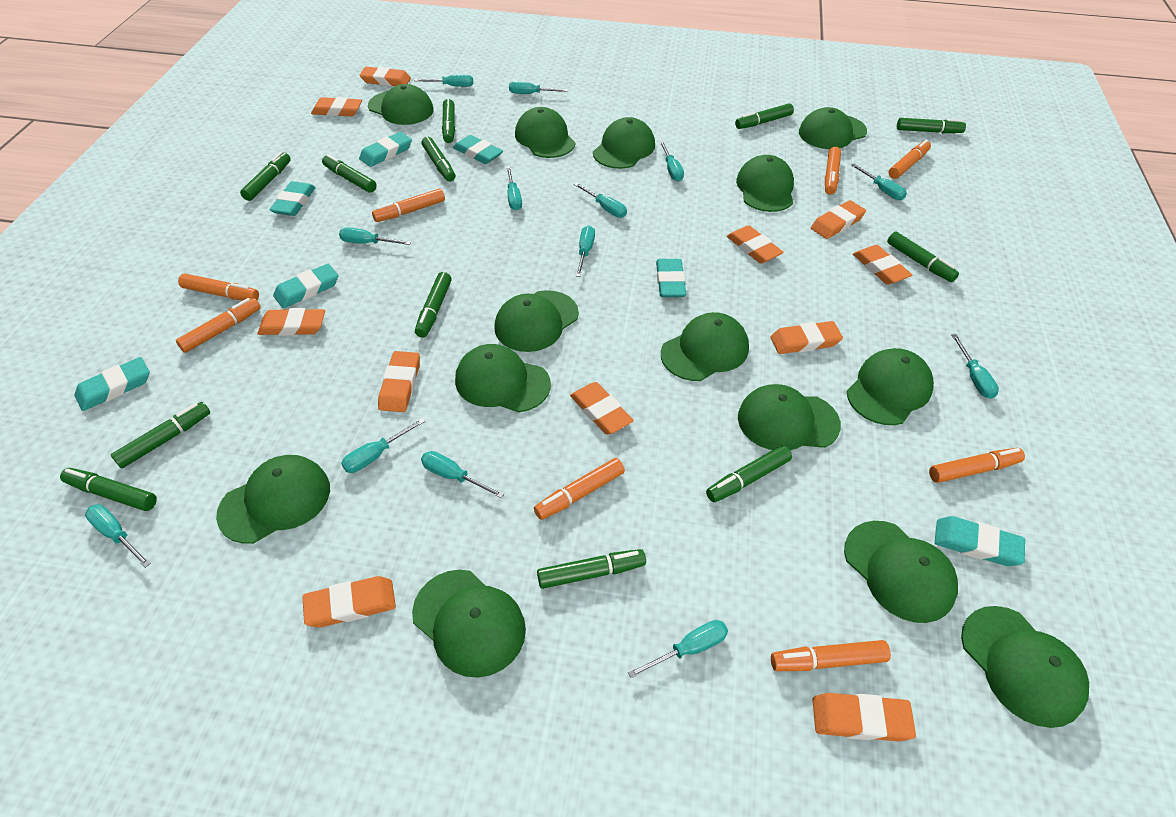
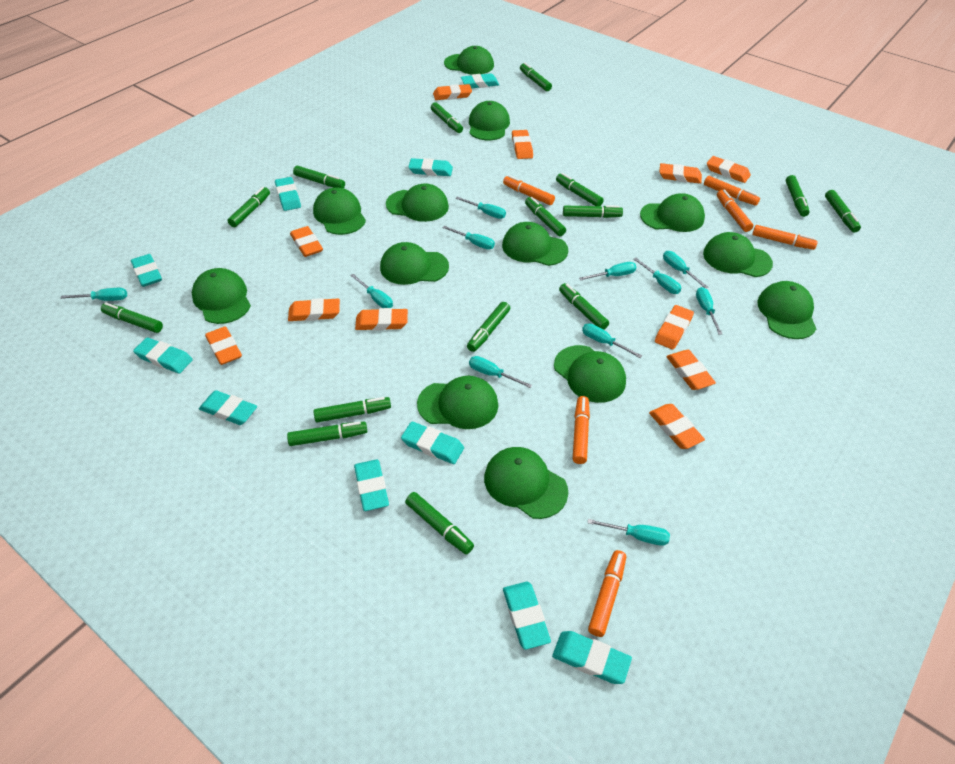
green cap: 14 -> 13
green marker: 12 -> 15
orange marker: 8 -> 6
turquoise eraser: 7 -> 10
turquoise screwdriver: 13 -> 11

